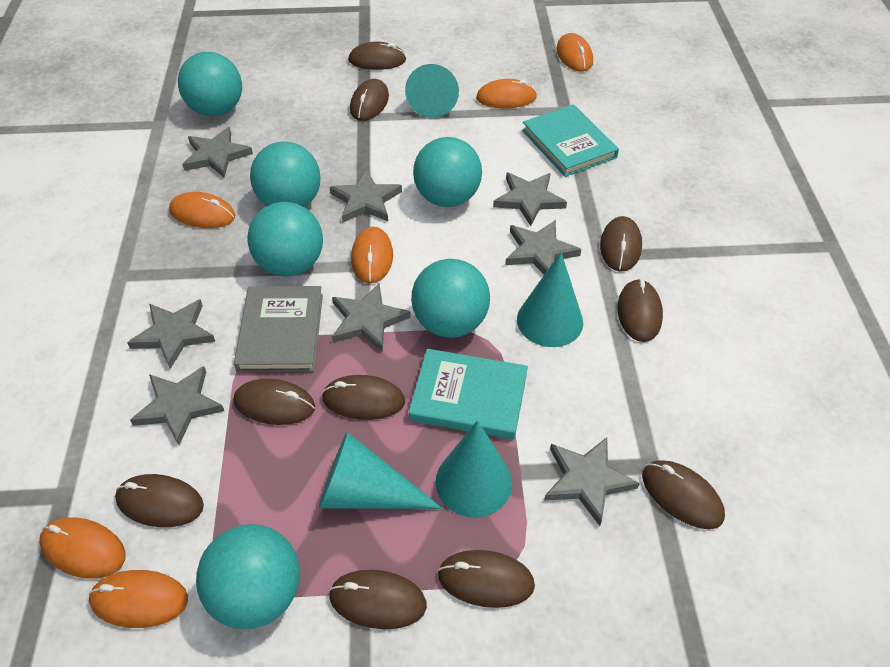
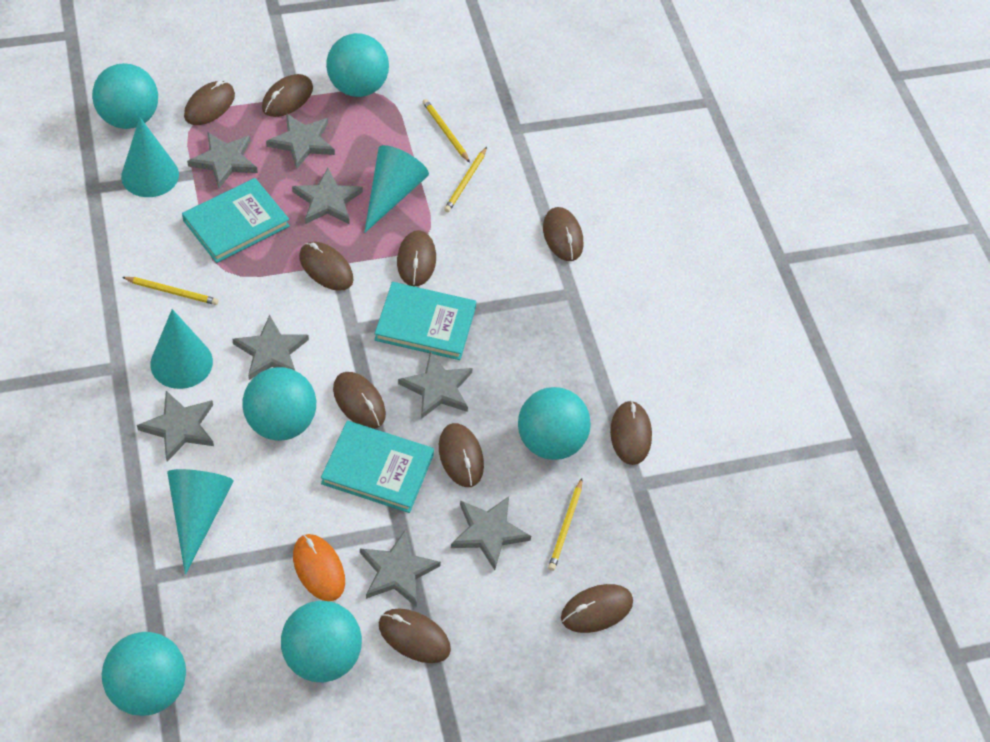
grey book: 1 -> 0
orange mouse: 6 -> 1
turquoise book: 2 -> 3
yellow pencil: 0 -> 4

